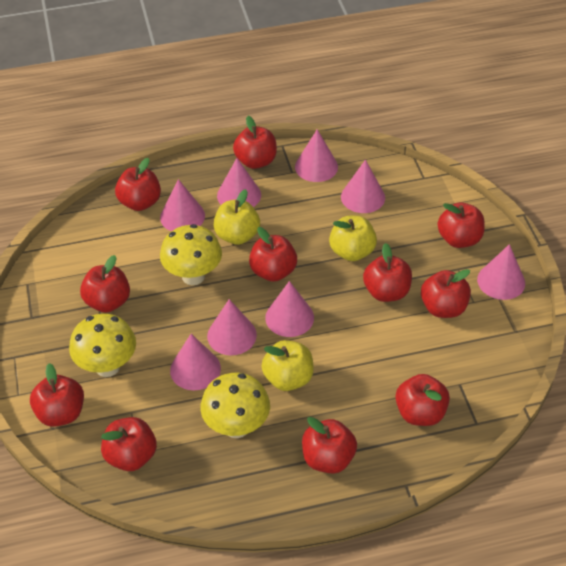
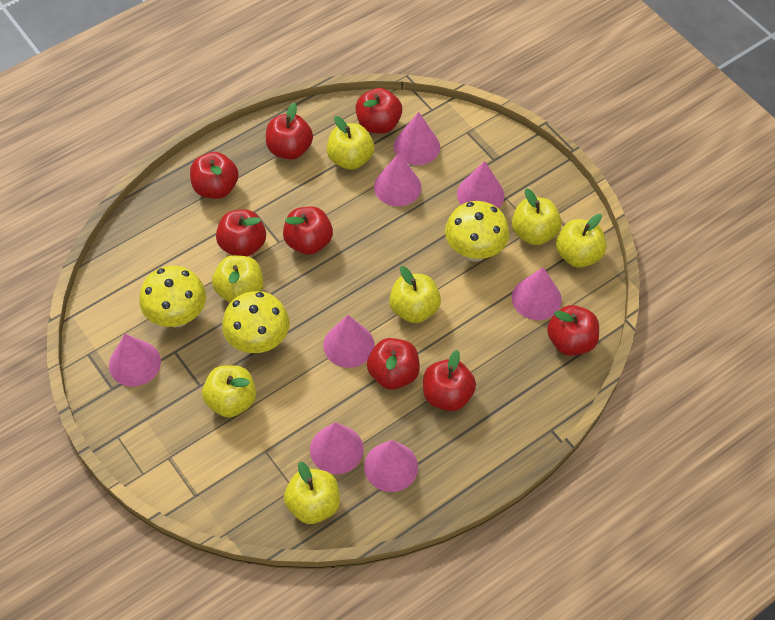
red apple: 11 -> 8
yellow apple: 3 -> 7

